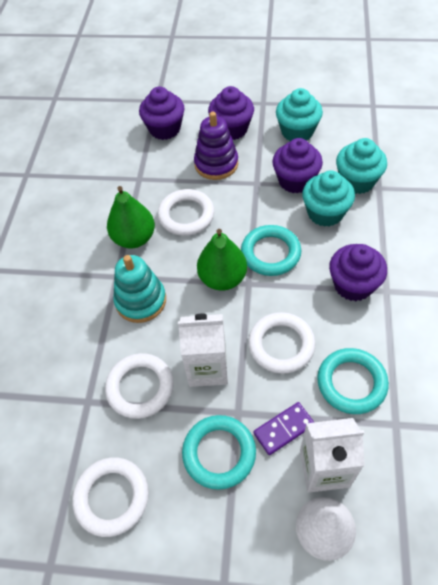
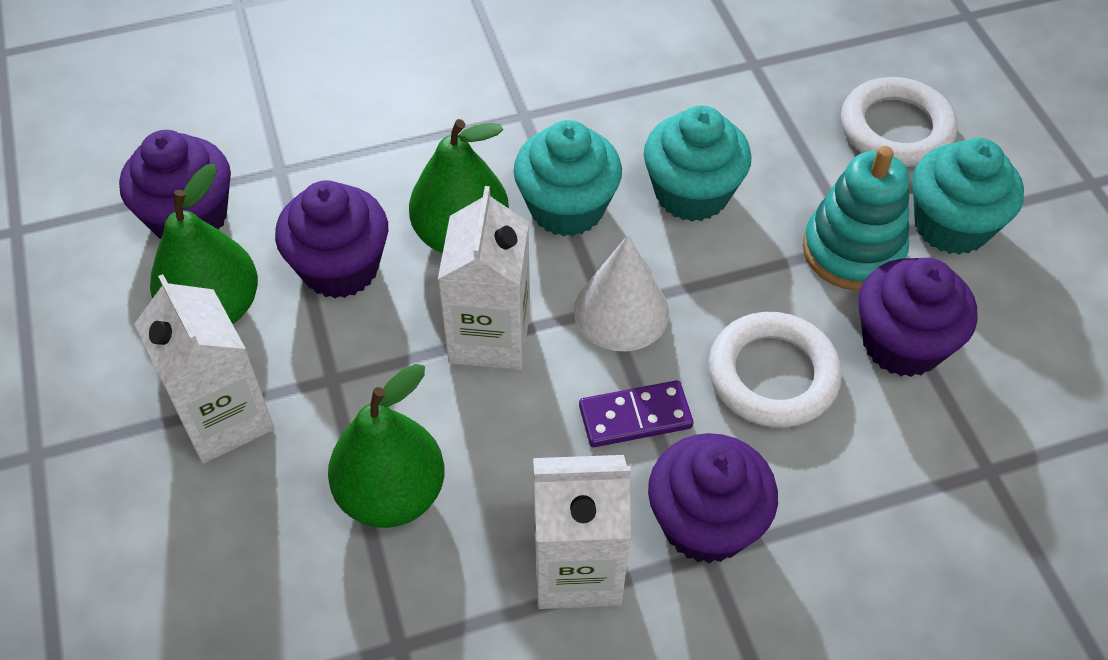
green pear: 2 -> 3
purple stacking toy: 1 -> 0
turquoise ring: 3 -> 0
white carton: 2 -> 3
white ring: 4 -> 2

